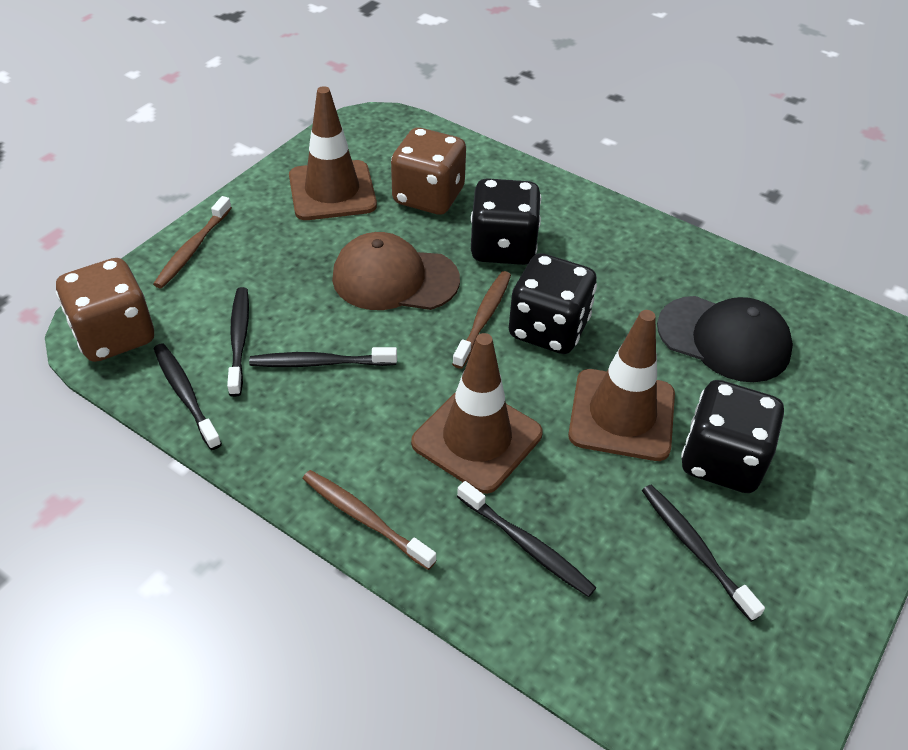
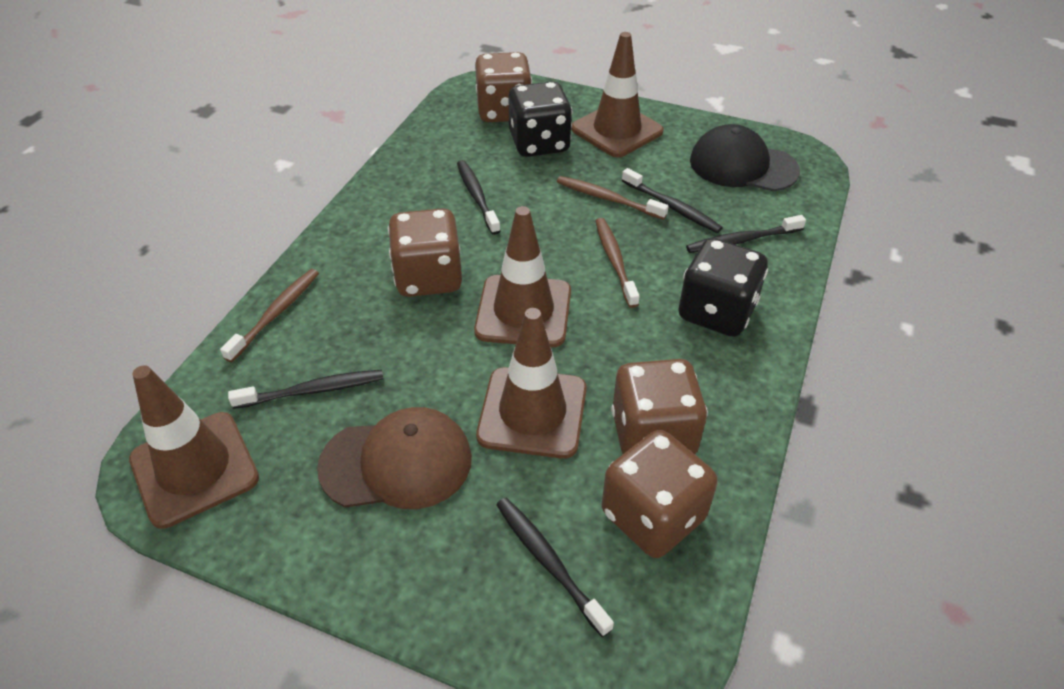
black dice: 3 -> 2
brown dice: 2 -> 4
brown traffic cone: 3 -> 4

